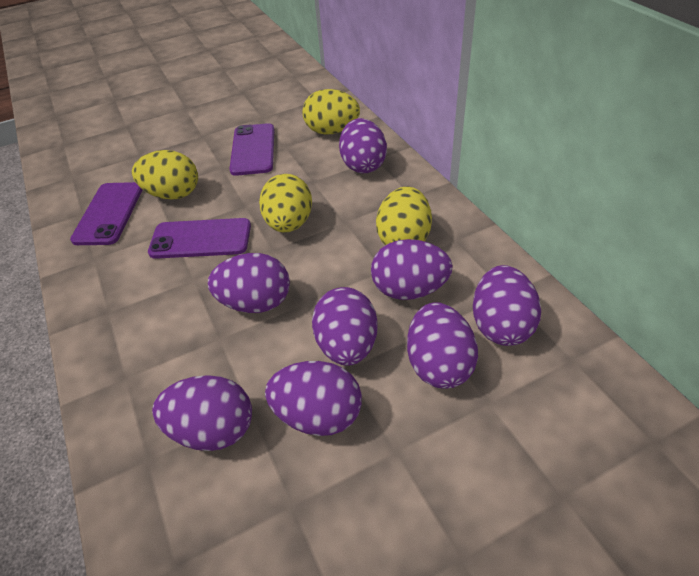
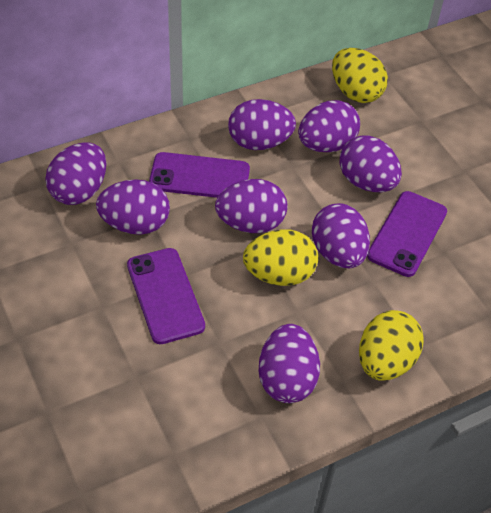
yellow egg: 4 -> 3

